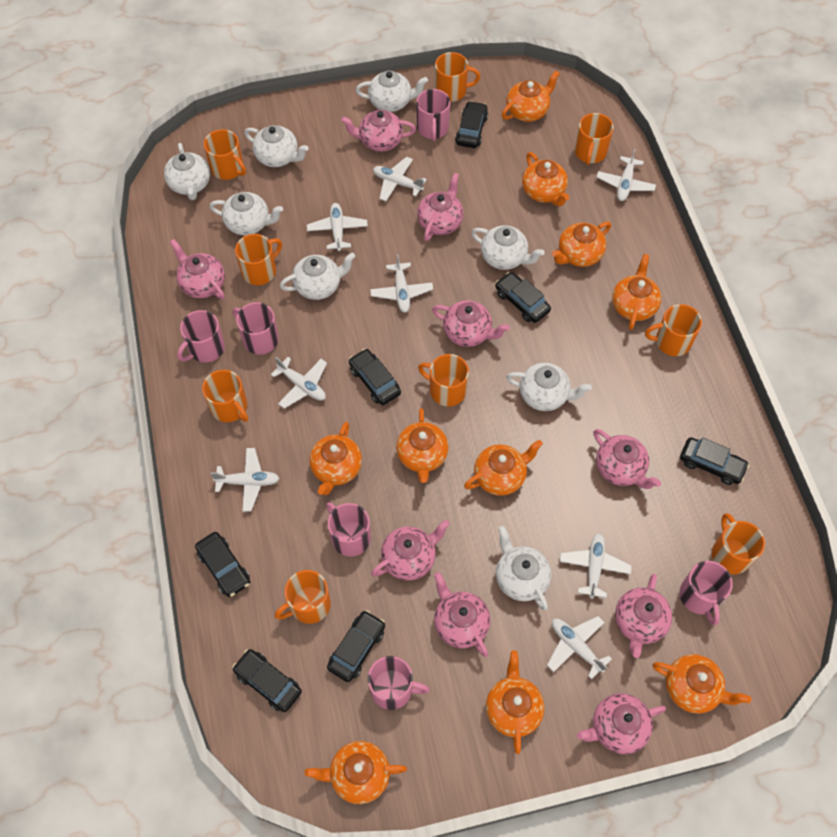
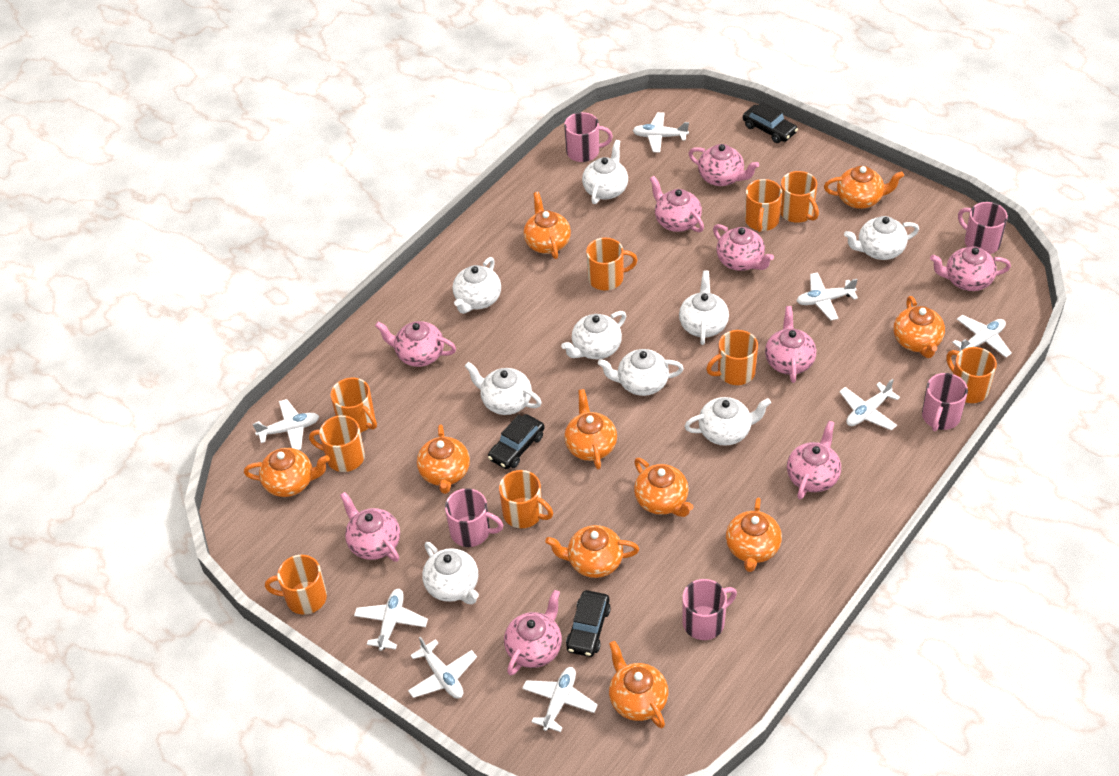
black car: 7 -> 3
pink mug: 6 -> 5
white teapot: 8 -> 9

